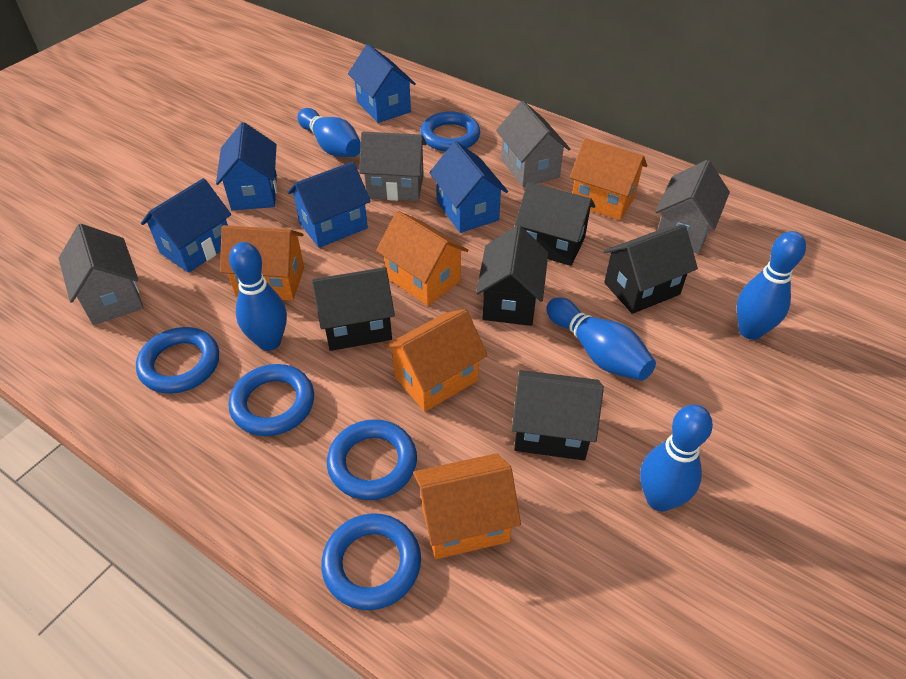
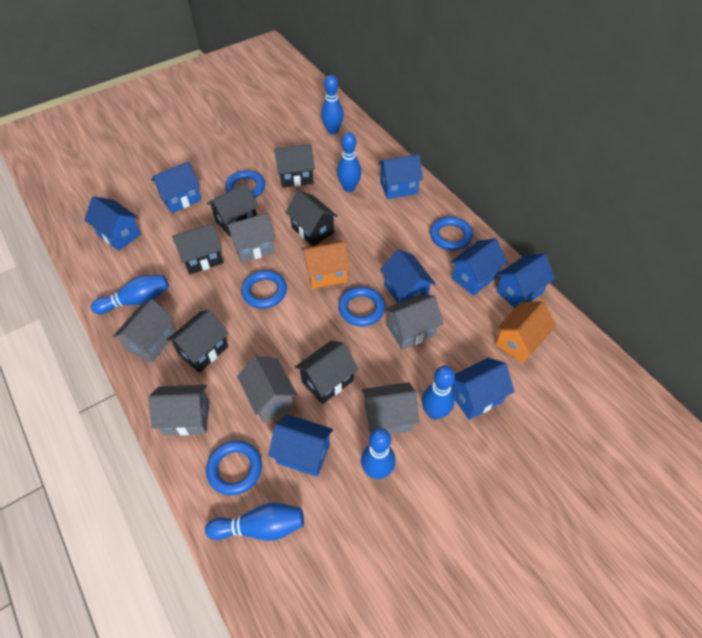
black house: 5 -> 6
blue bowling pin: 5 -> 6
blue house: 5 -> 8
grey house: 4 -> 6
orange house: 5 -> 2

